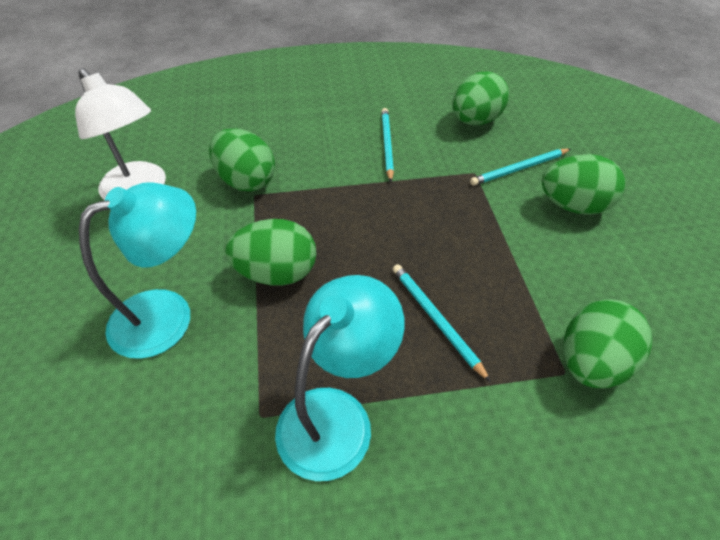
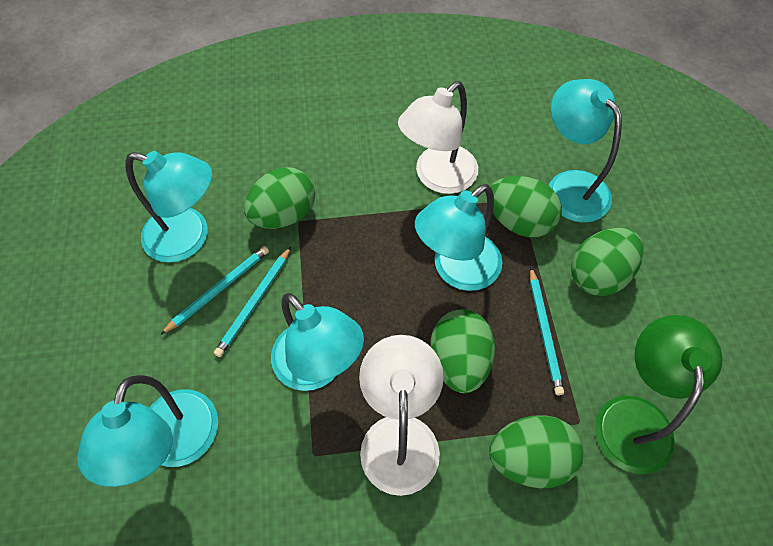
green lamp: 0 -> 1
turquoise lamp: 2 -> 5
white lamp: 1 -> 2

